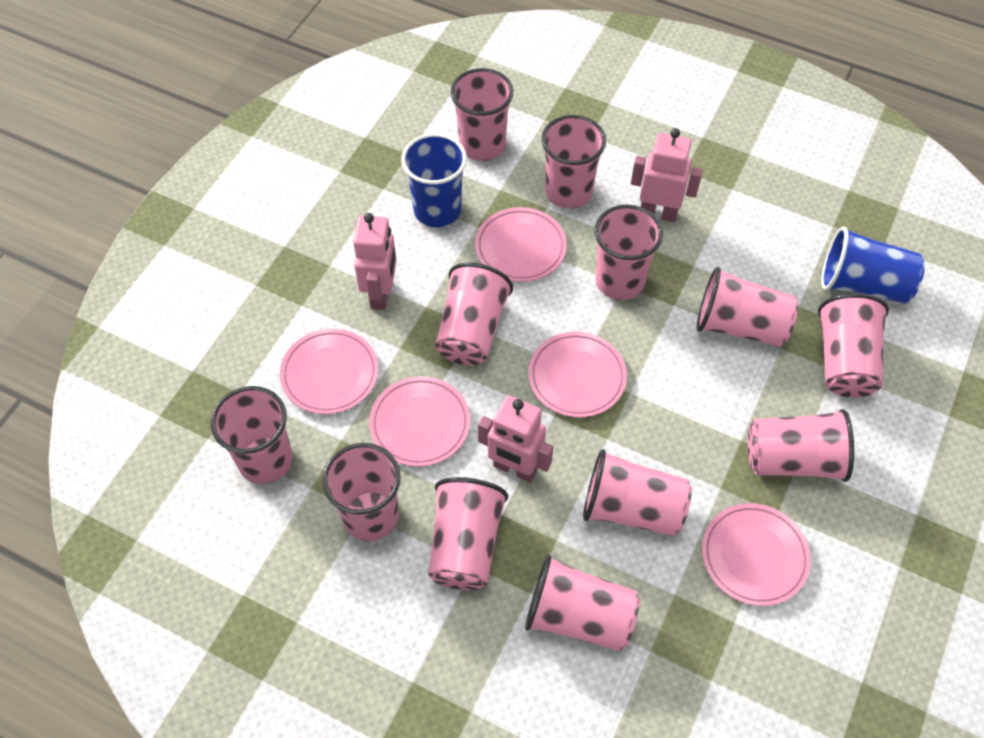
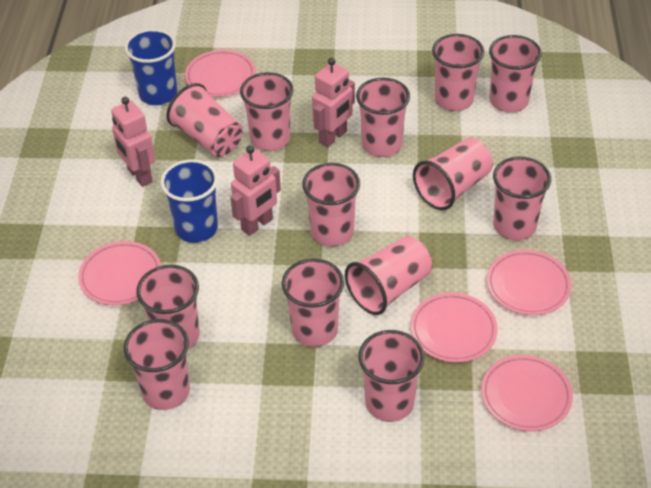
pink cup: 12 -> 13

